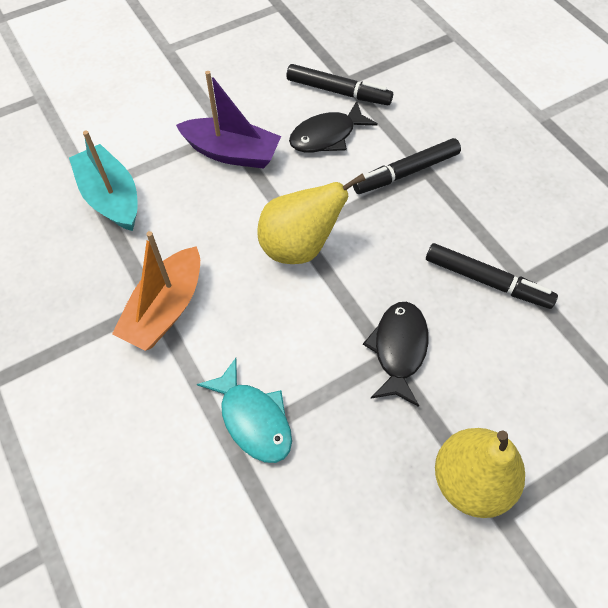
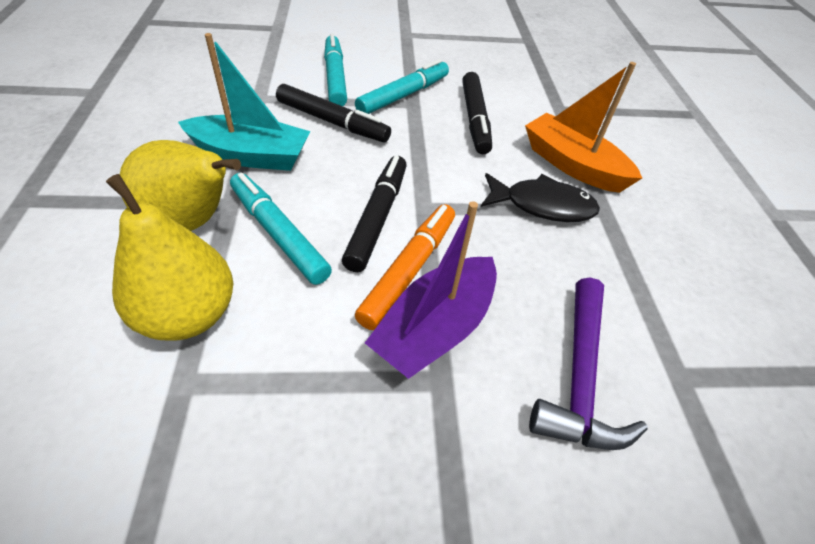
black fish: 2 -> 1
orange marker: 0 -> 1
purple hammer: 0 -> 1
turquoise fish: 1 -> 0
turquoise marker: 0 -> 3

